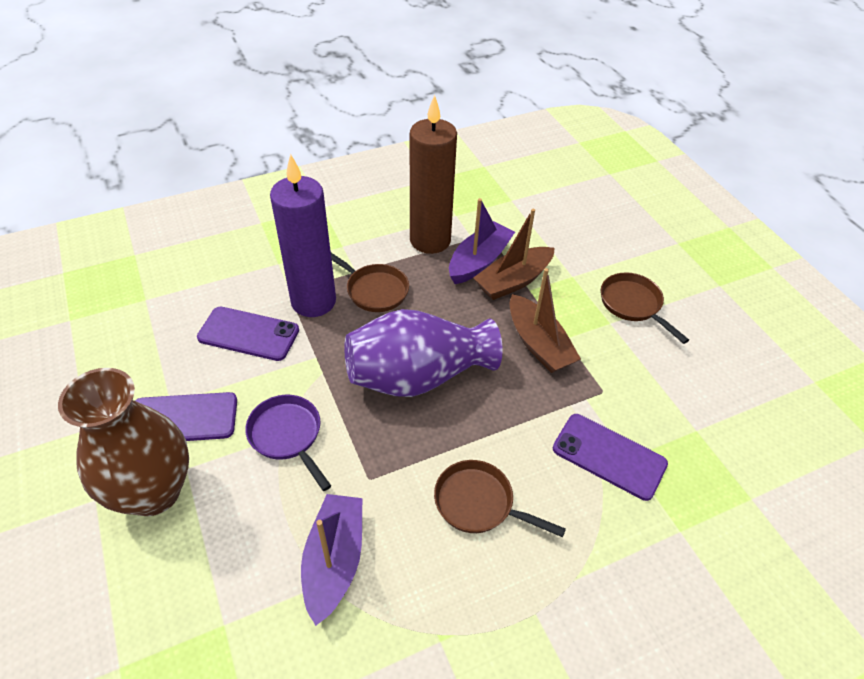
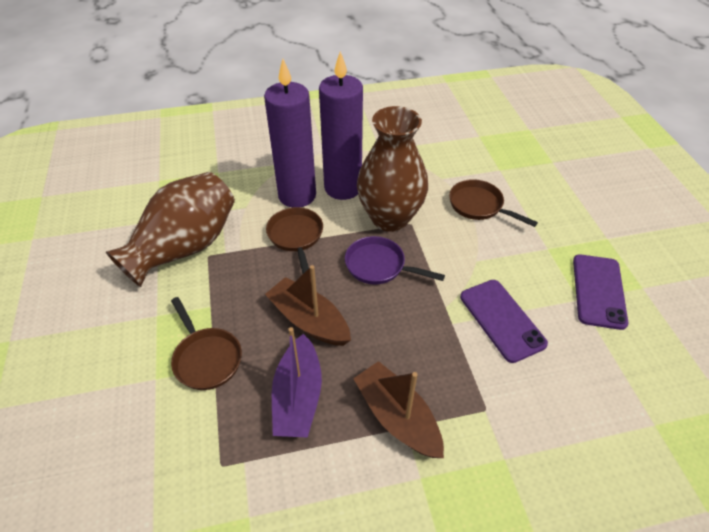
brown candle: 1 -> 0
brown vase: 1 -> 2
purple boat: 2 -> 1
purple candle: 1 -> 2
purple phone: 3 -> 2
purple vase: 1 -> 0

